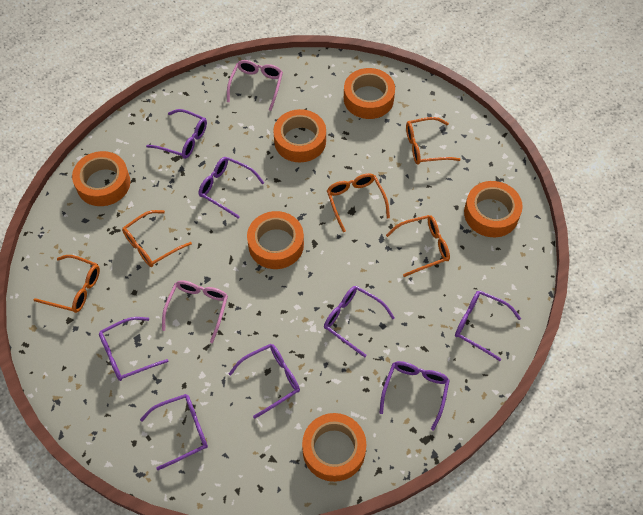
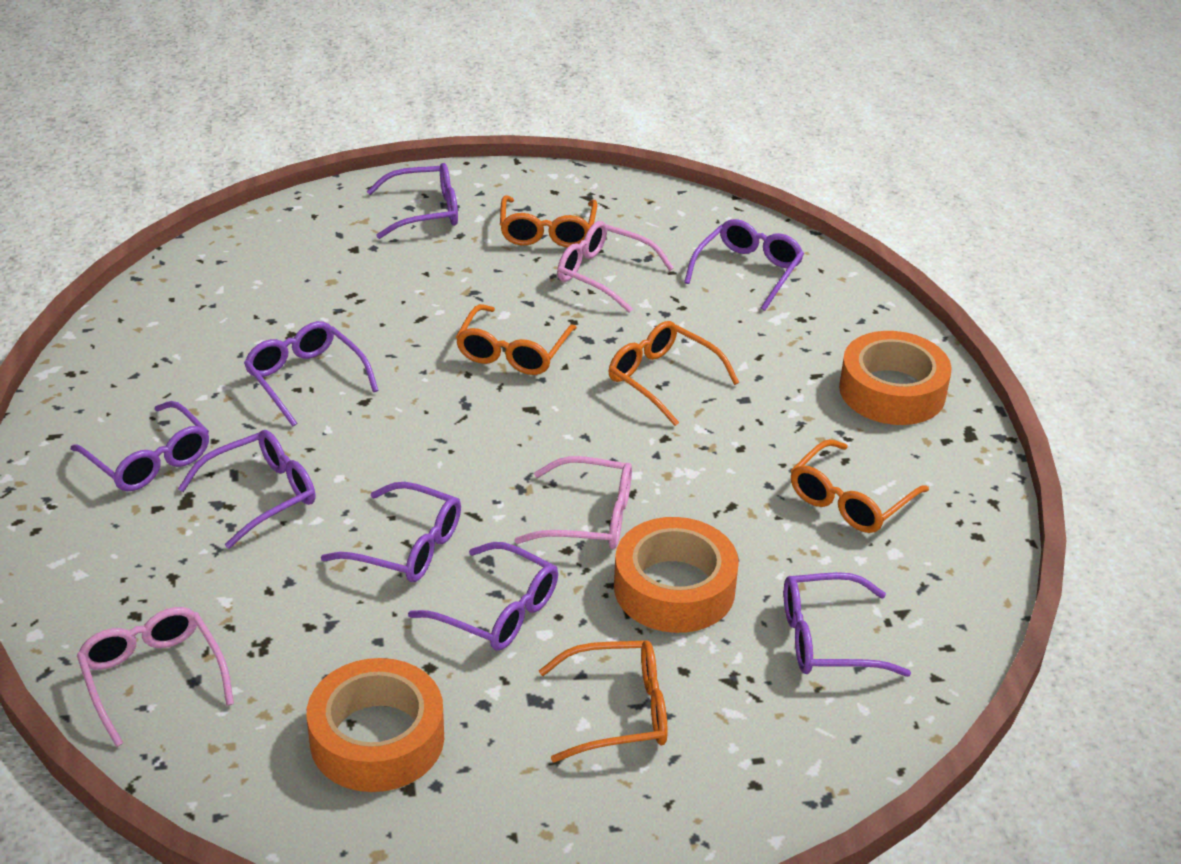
orange tape: 6 -> 3
pink glasses: 2 -> 3

